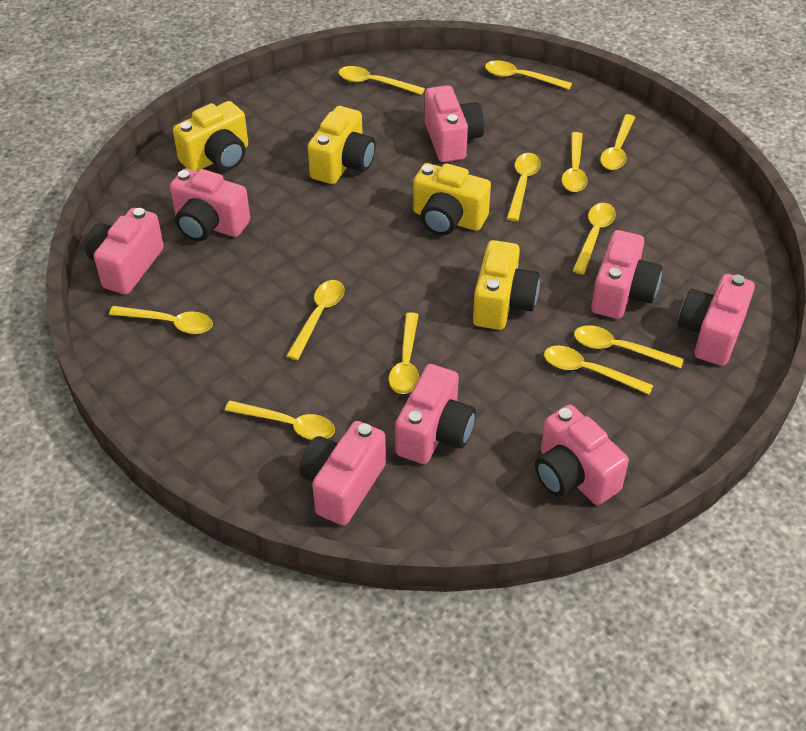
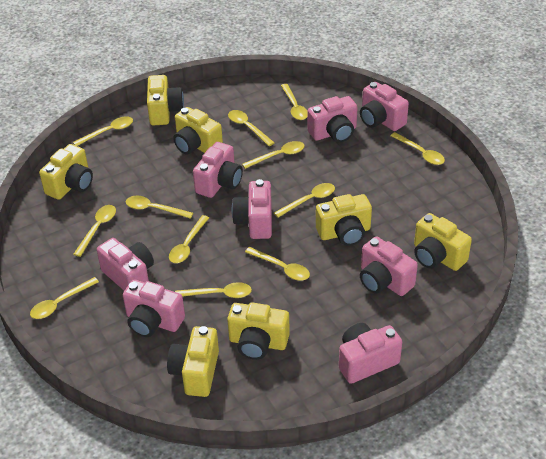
yellow camera: 4 -> 7

